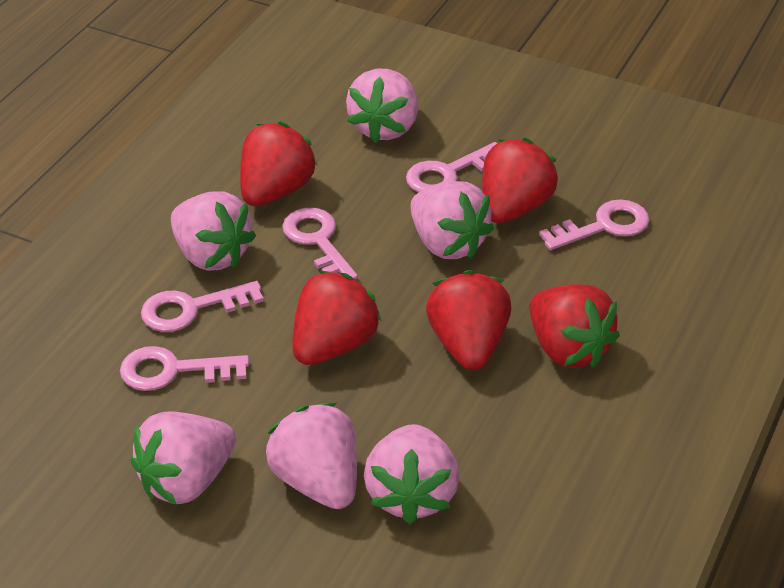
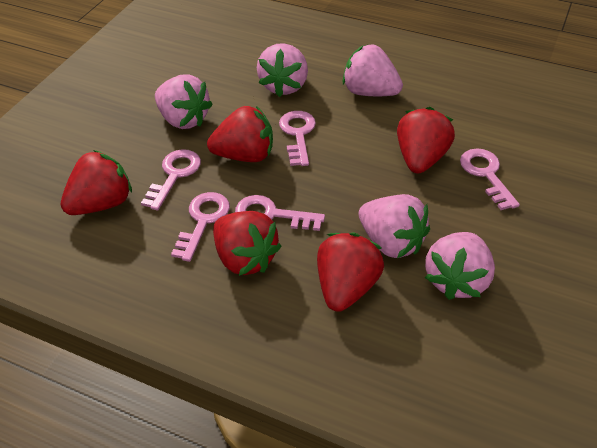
pink strawberry: 6 -> 5

